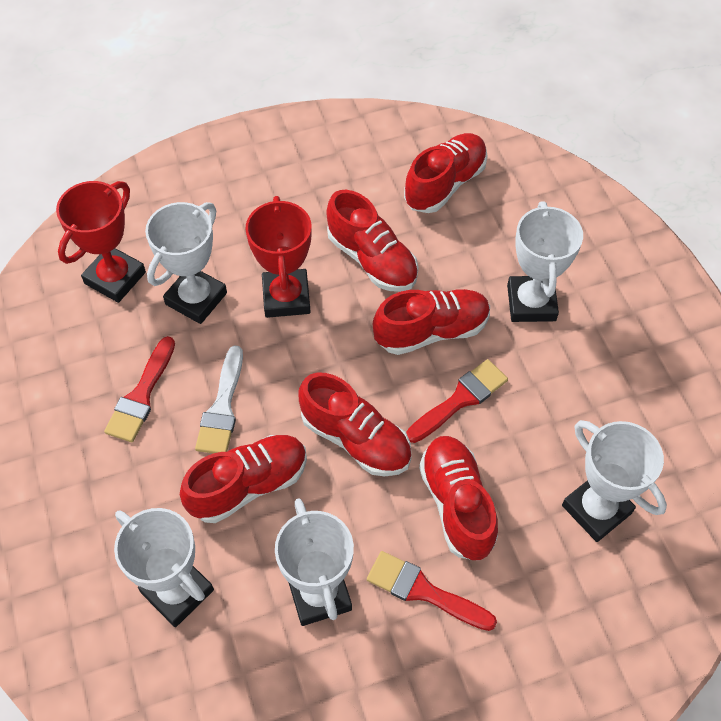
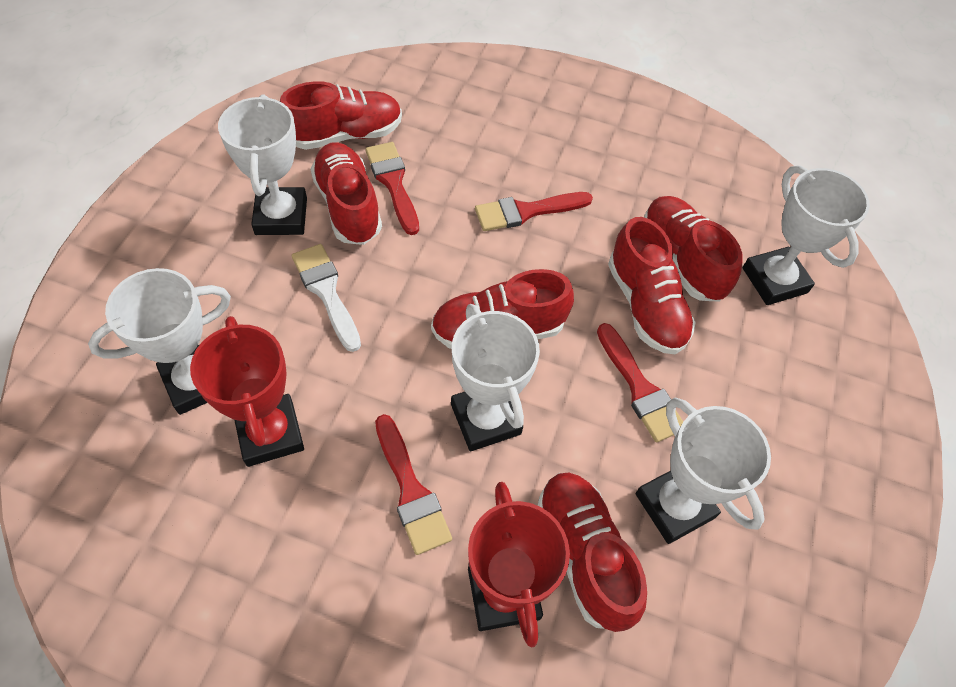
red brush: 3 -> 4

